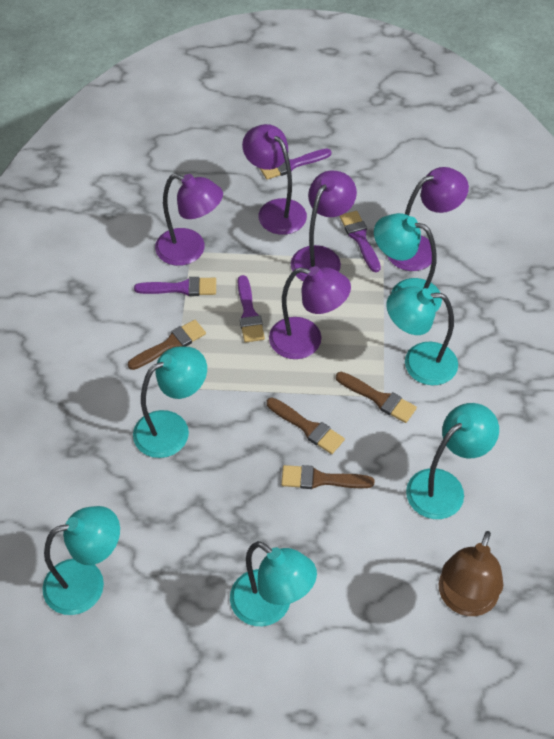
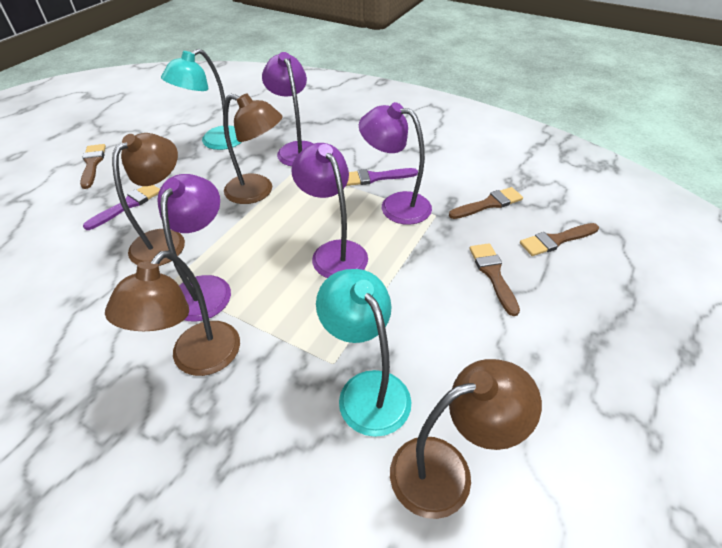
brown lamp: 1 -> 4
purple brush: 4 -> 2
purple lamp: 5 -> 4
turquoise lamp: 6 -> 2

